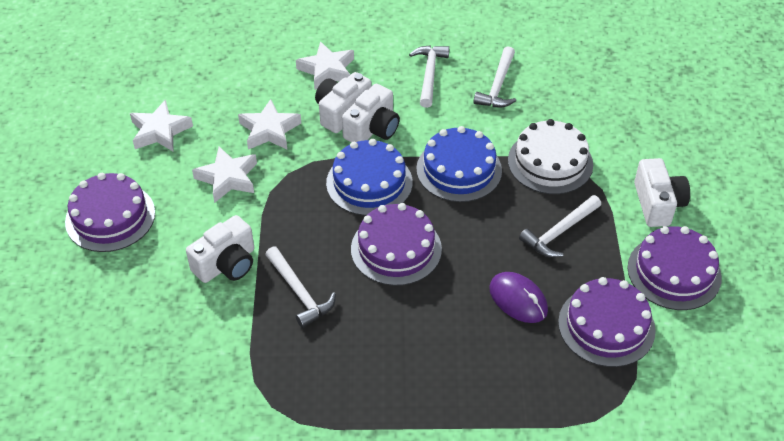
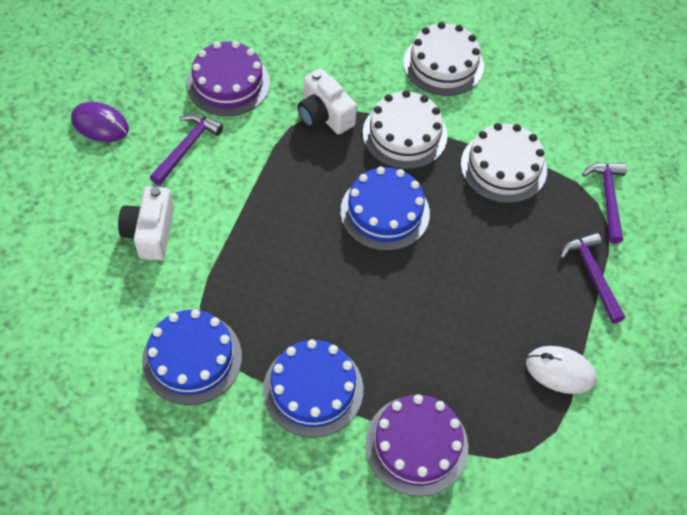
blue cake: 2 -> 3
purple cake: 4 -> 2
purple hammer: 0 -> 3
white cake: 1 -> 3
white camera: 4 -> 2
white hammer: 4 -> 0
white mouse: 0 -> 1
white star: 4 -> 0

